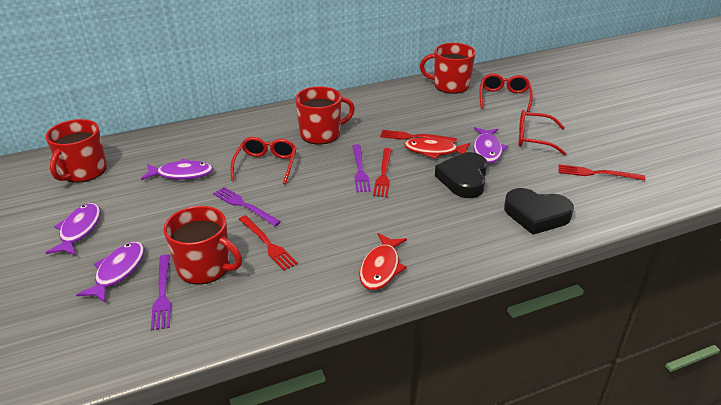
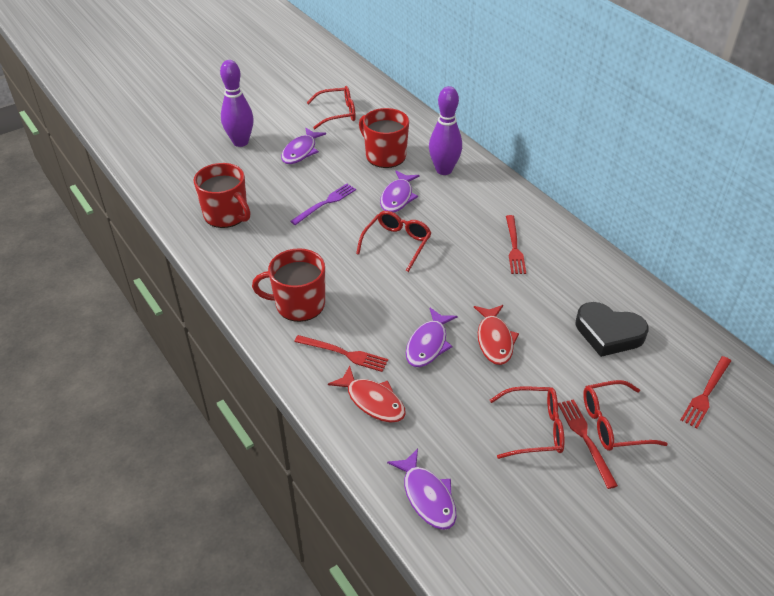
black heart: 2 -> 1
purple bowling pin: 0 -> 2
purple fork: 3 -> 1
red glasses: 3 -> 4
red mug: 4 -> 3

